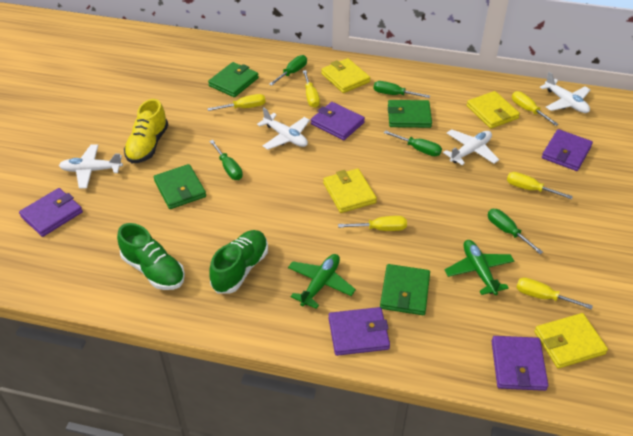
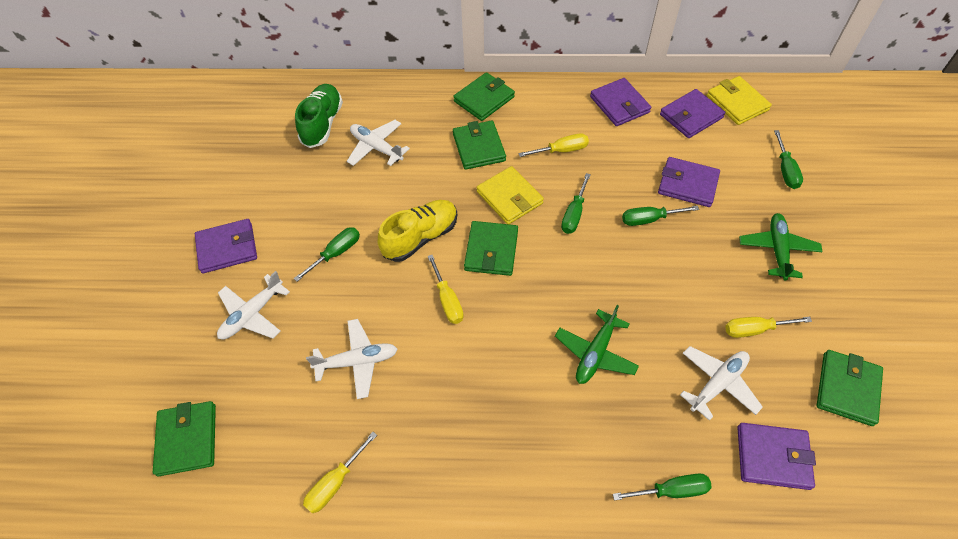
green shoe: 2 -> 1
green wallet: 4 -> 5
yellow screwdriver: 6 -> 4
yellow wallet: 4 -> 2

